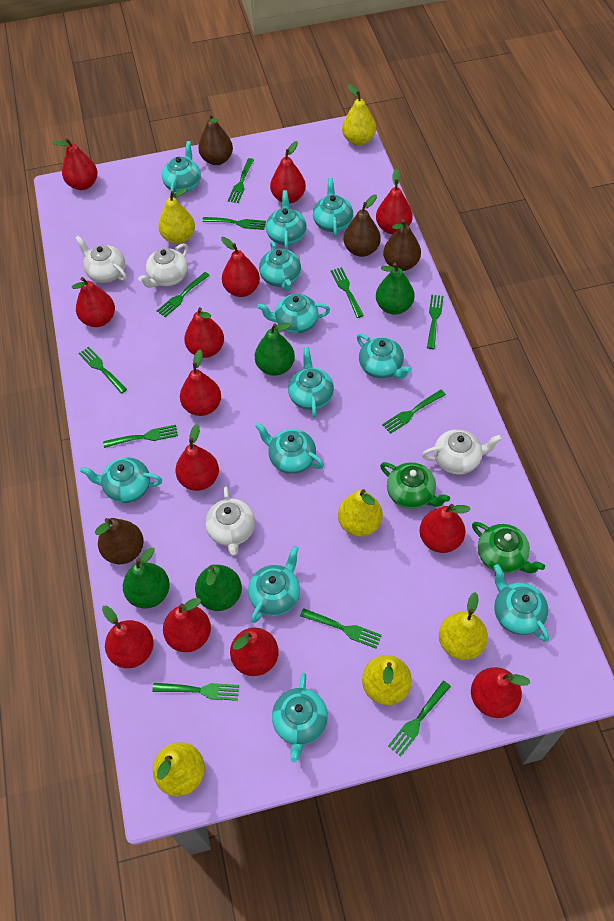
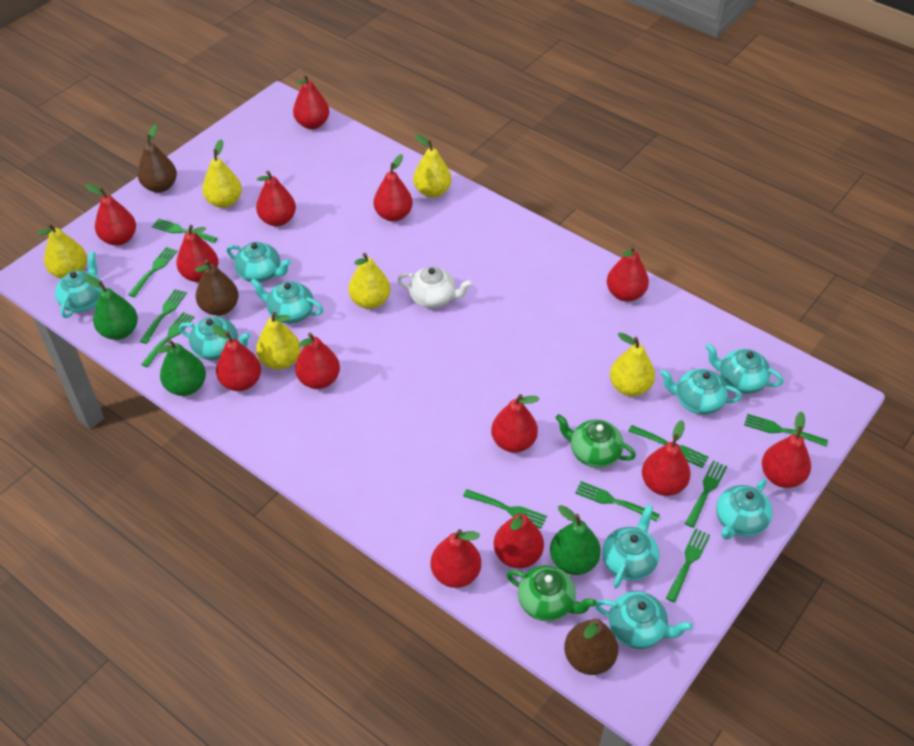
brown pear: 4 -> 3
green fork: 11 -> 10
green pear: 4 -> 3
turquoise teapot: 12 -> 9
white teapot: 4 -> 1

